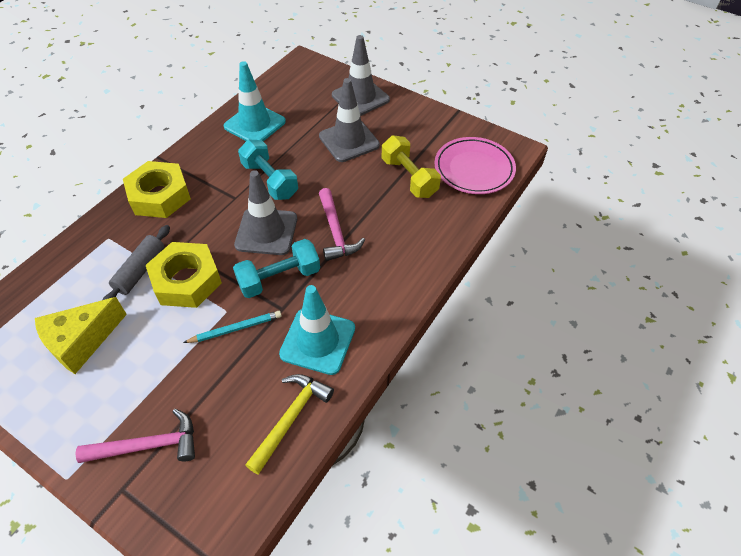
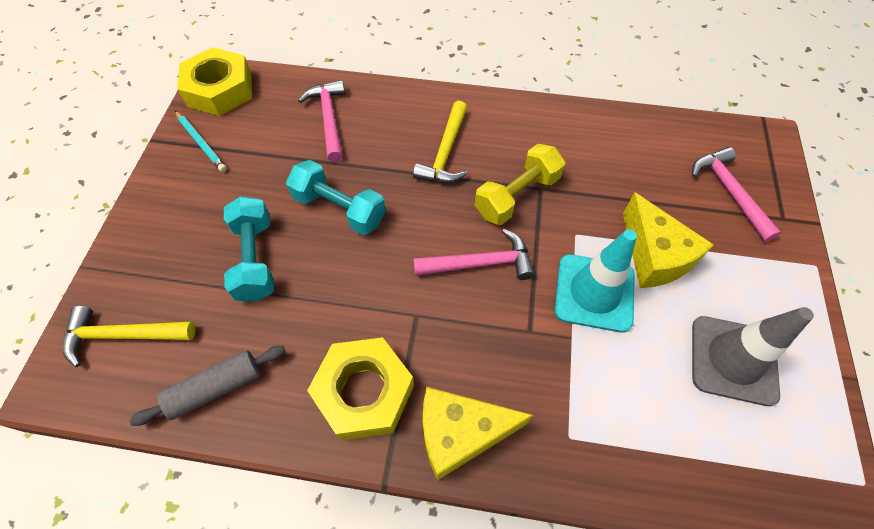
grey traffic cone: 3 -> 1
pink hammer: 2 -> 3
pink plate: 1 -> 0
turquoise traffic cone: 2 -> 1
yellow cheese: 1 -> 2
yellow hammer: 1 -> 2

